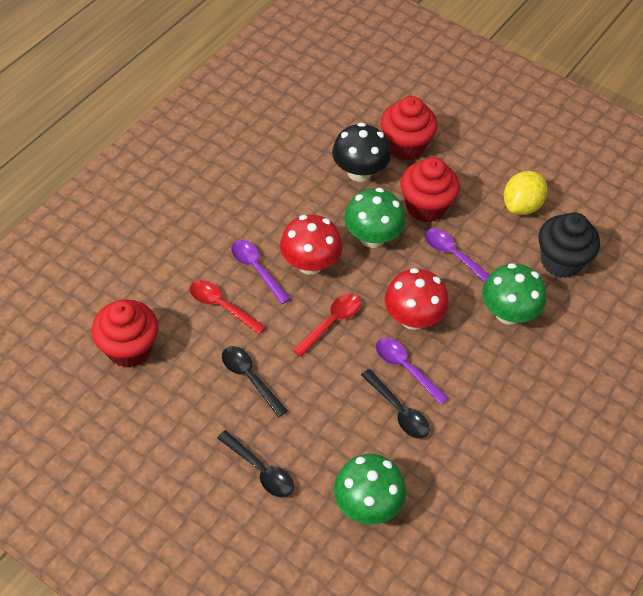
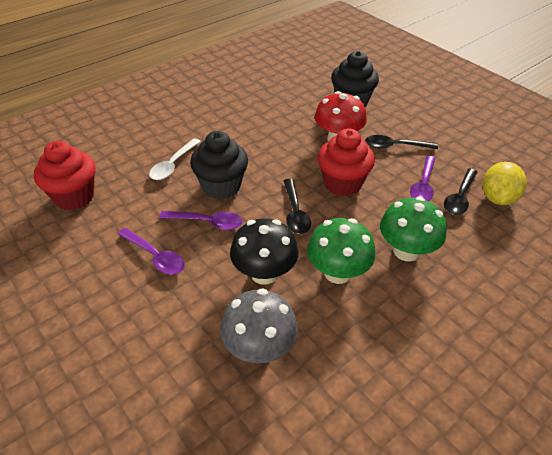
black cupcake: 1 -> 2
green mushroom: 3 -> 2
grey mushroom: 0 -> 1
red cupcake: 3 -> 2
red mushroom: 2 -> 1
red spoon: 2 -> 0
white spoon: 0 -> 1

